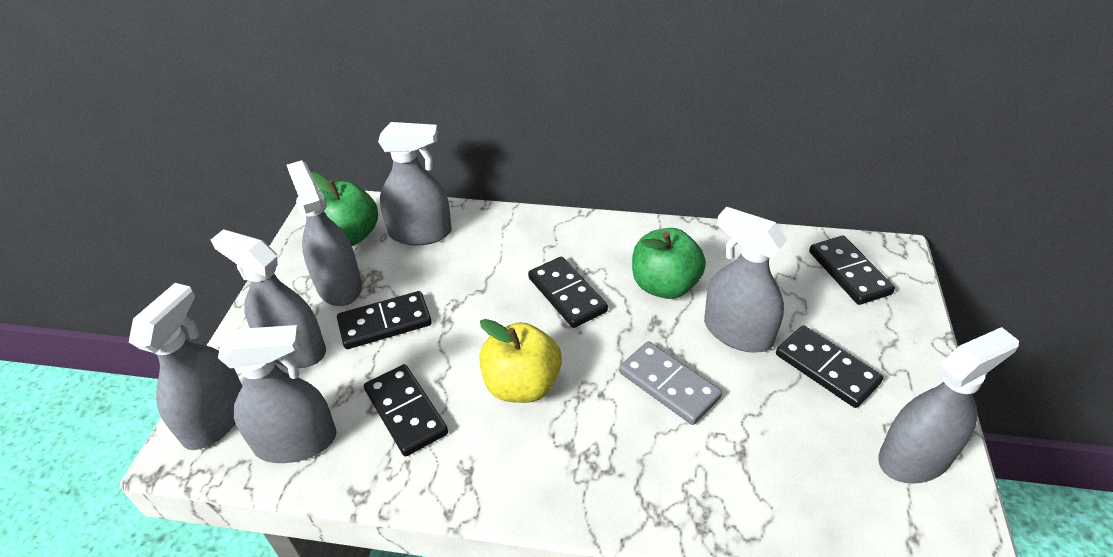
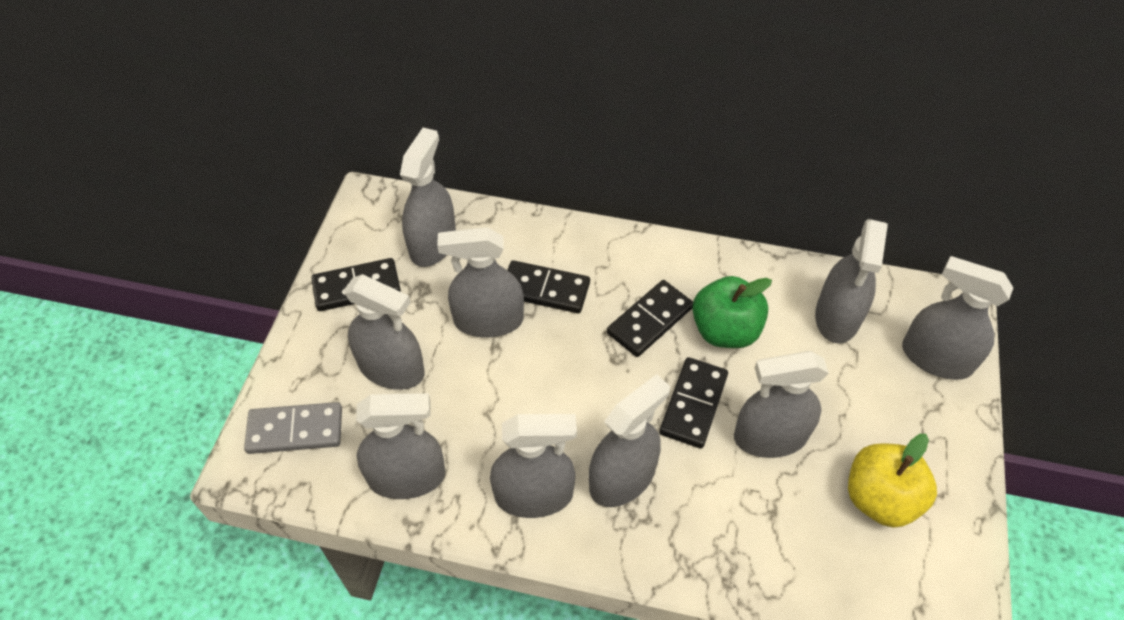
black domino: 5 -> 4
green apple: 2 -> 1
grey spray bottle: 7 -> 9

